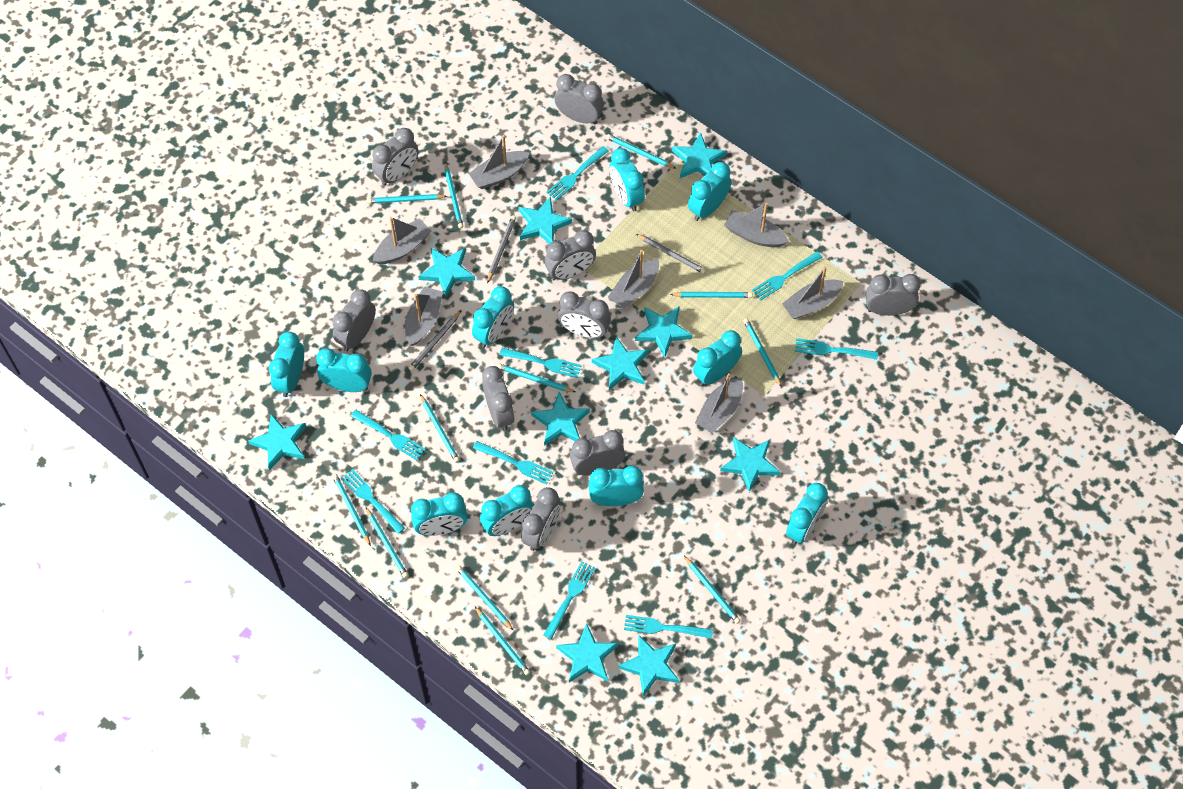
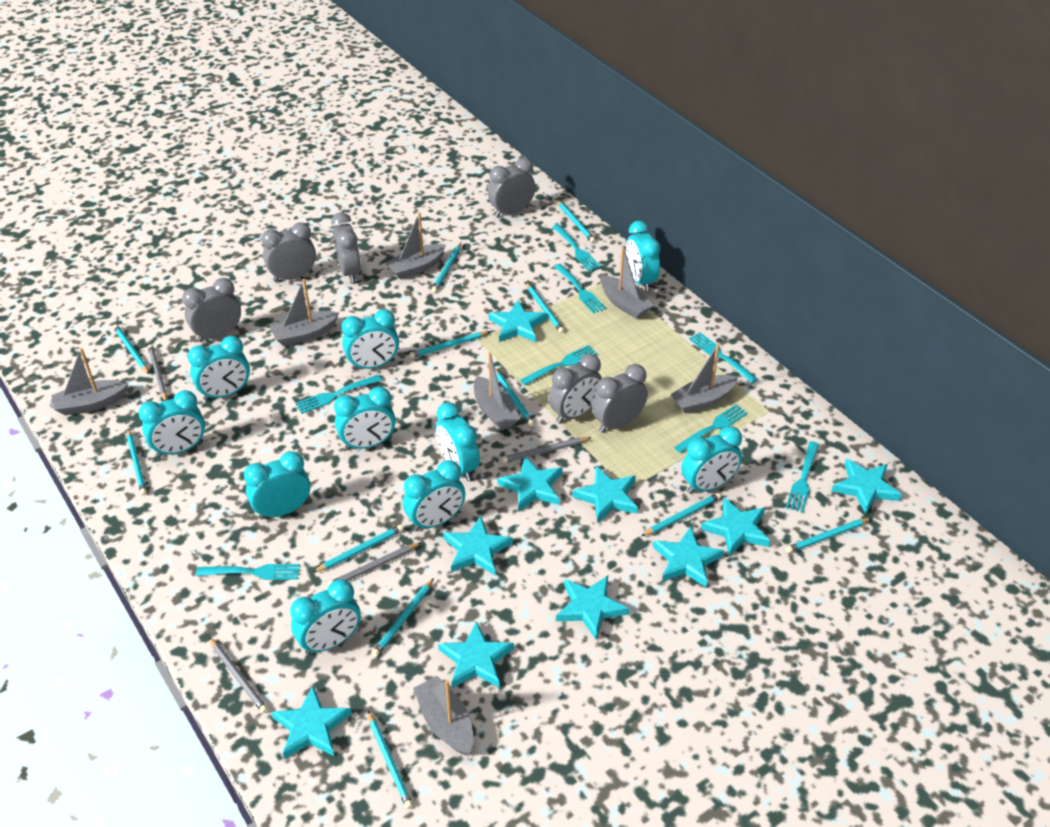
grey clock: 9 -> 6
grey pencil: 3 -> 4
turquoise fork: 9 -> 8

